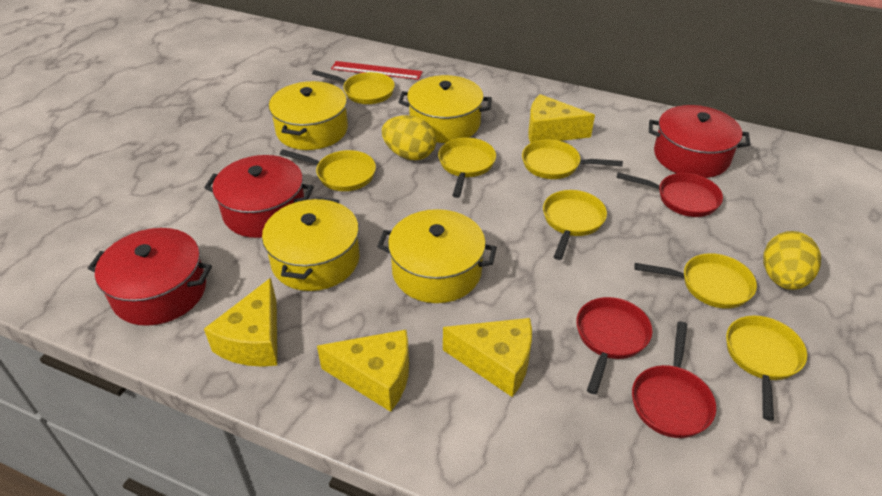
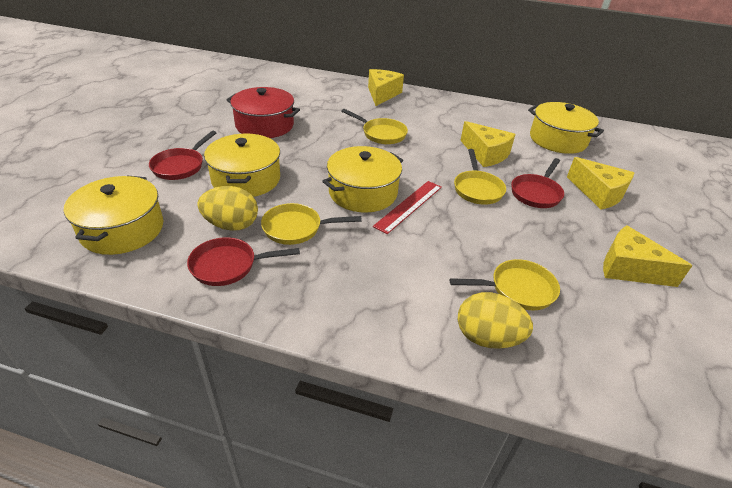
red pot: 3 -> 1
yellow pan: 7 -> 4

